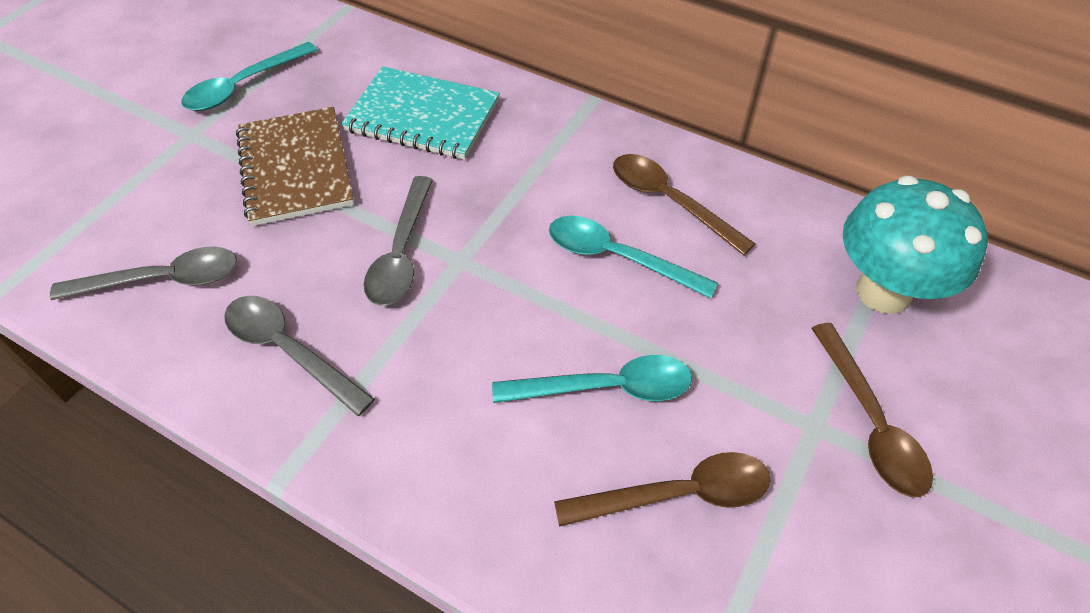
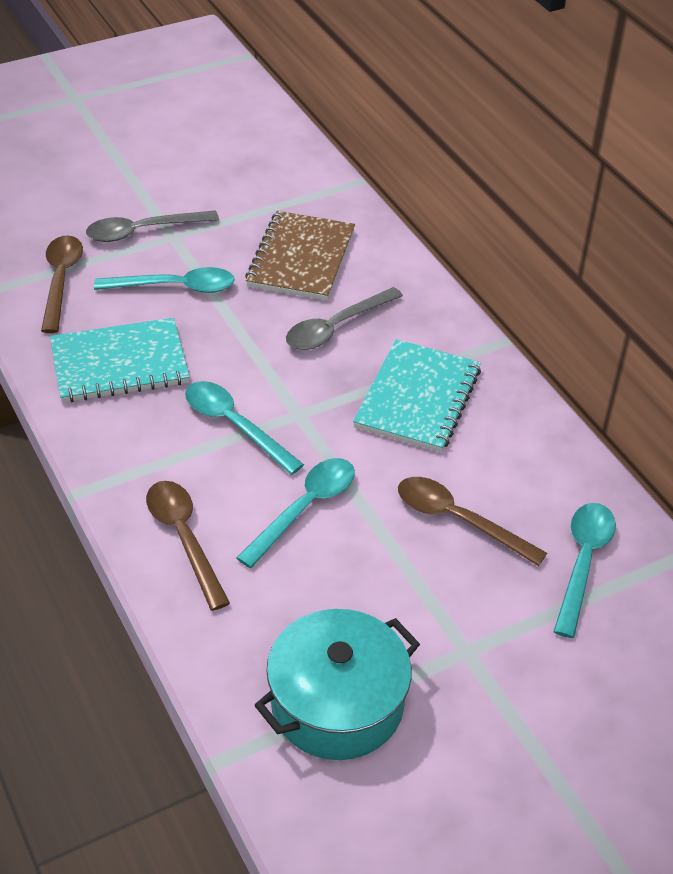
grey spoon: 3 -> 2
turquoise mushroom: 1 -> 0
turquoise notebook: 1 -> 2
turquoise pot: 0 -> 1
turquoise spoon: 3 -> 4

